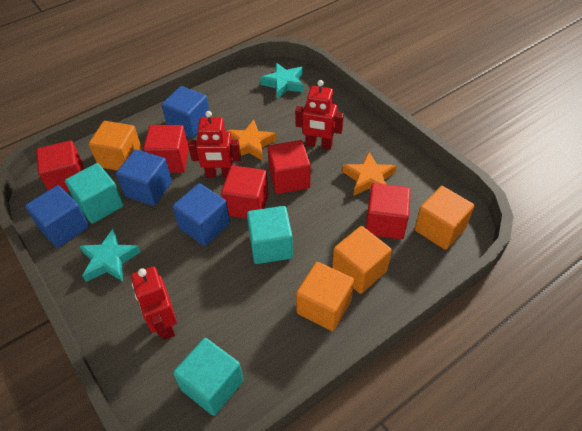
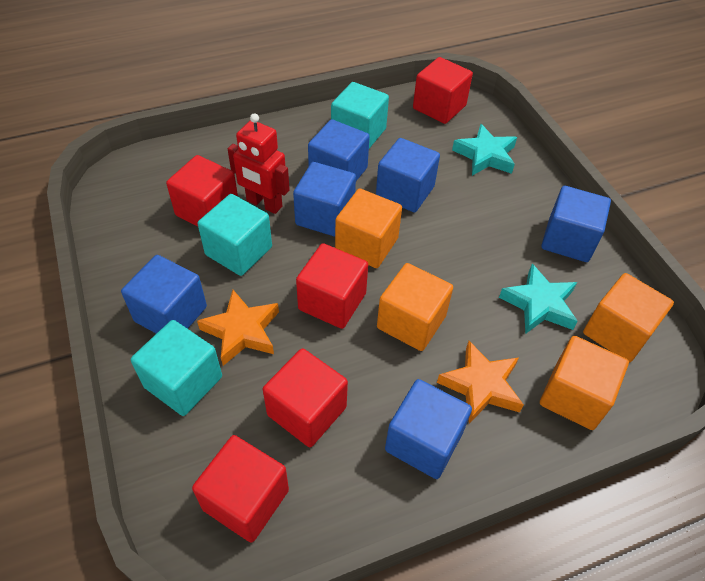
blue cube: 4 -> 6
red robot: 3 -> 1

